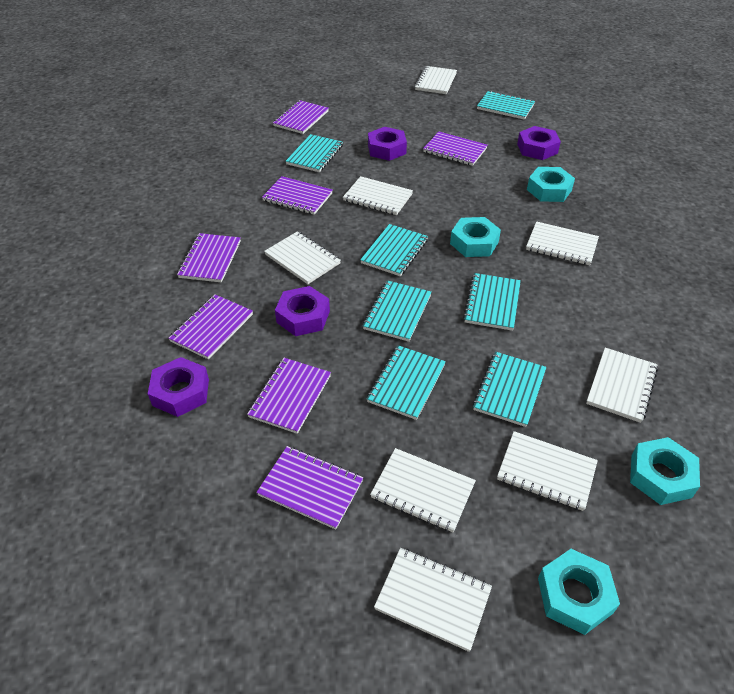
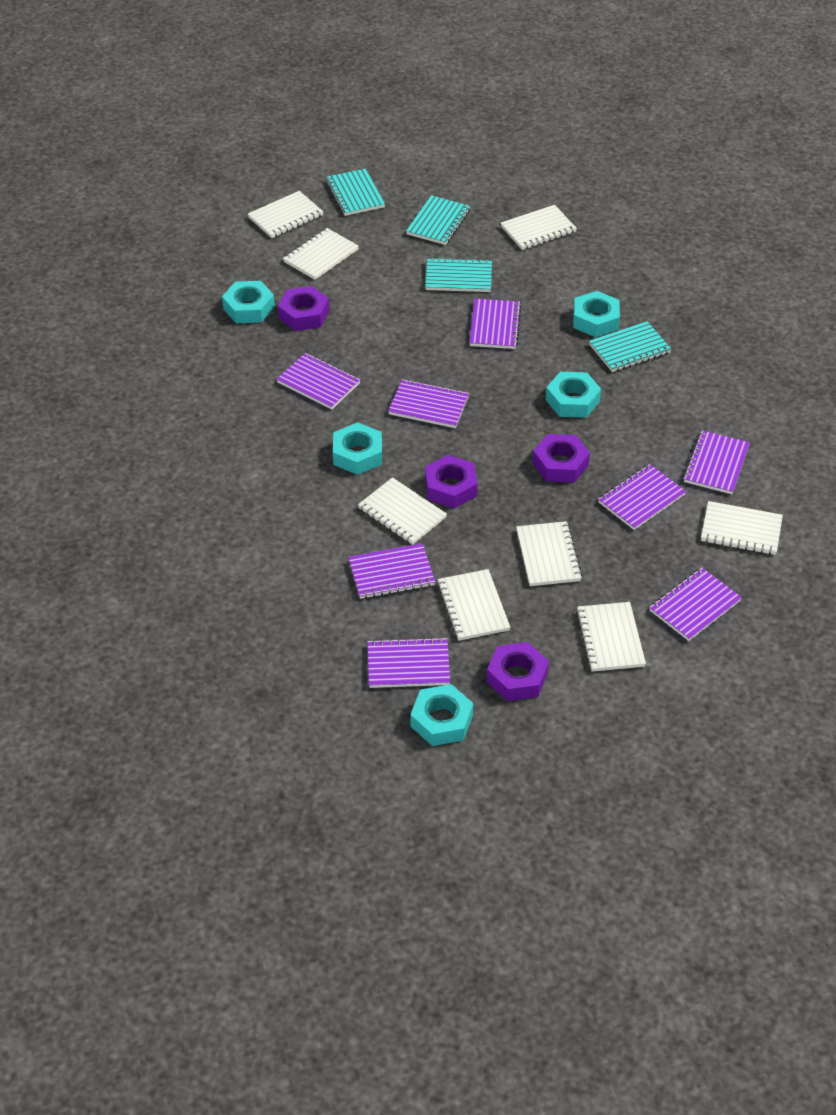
purple notebook: 7 -> 8
turquoise notebook: 7 -> 4
turquoise nut: 4 -> 5

